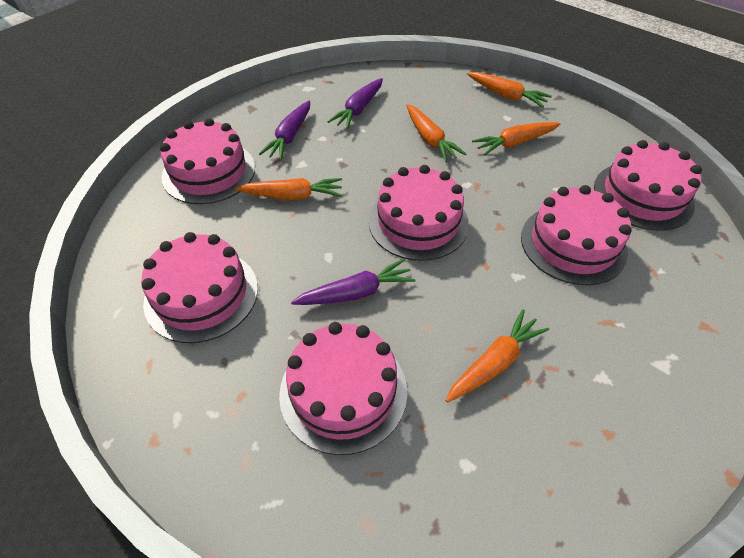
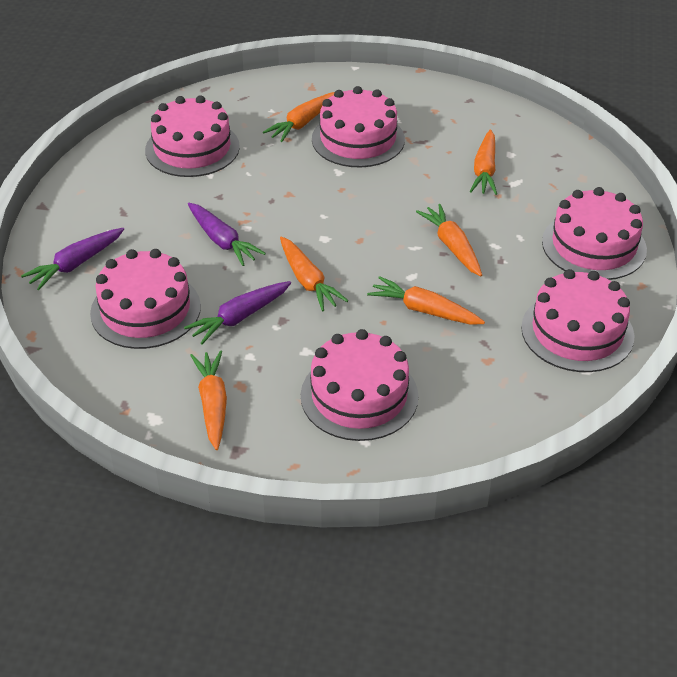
orange carrot: 5 -> 6

